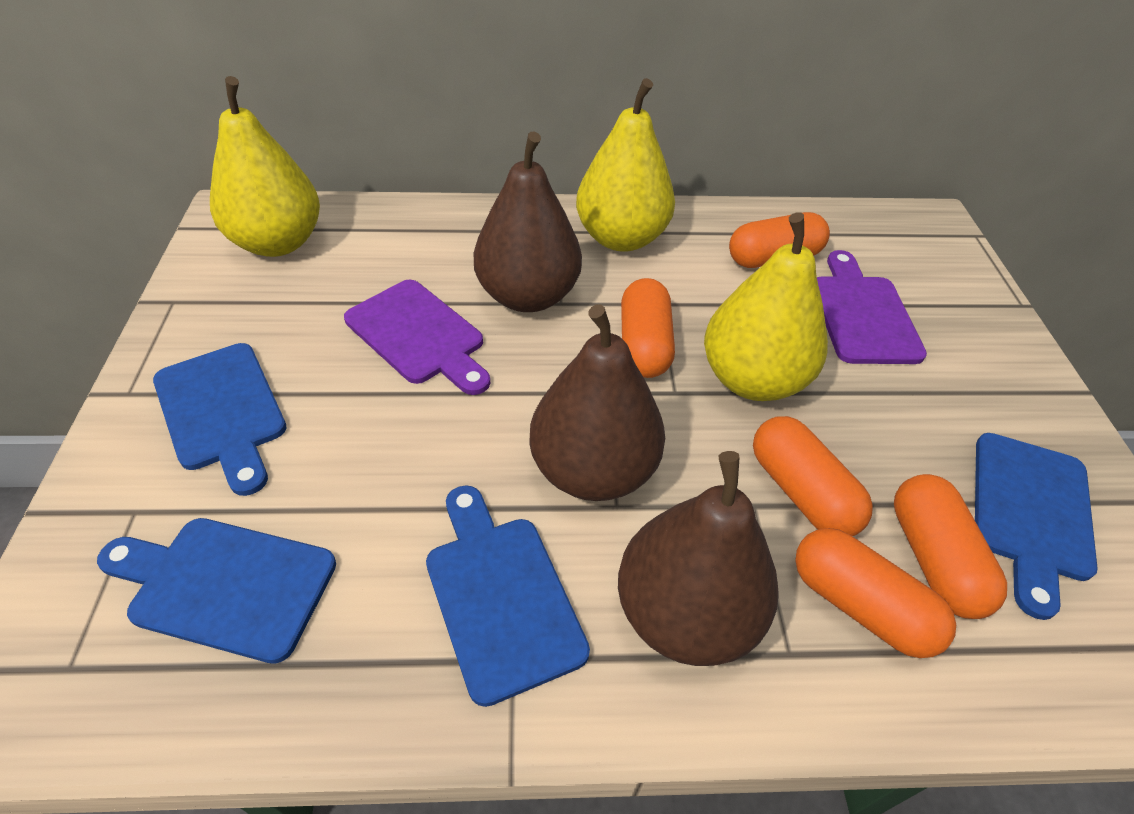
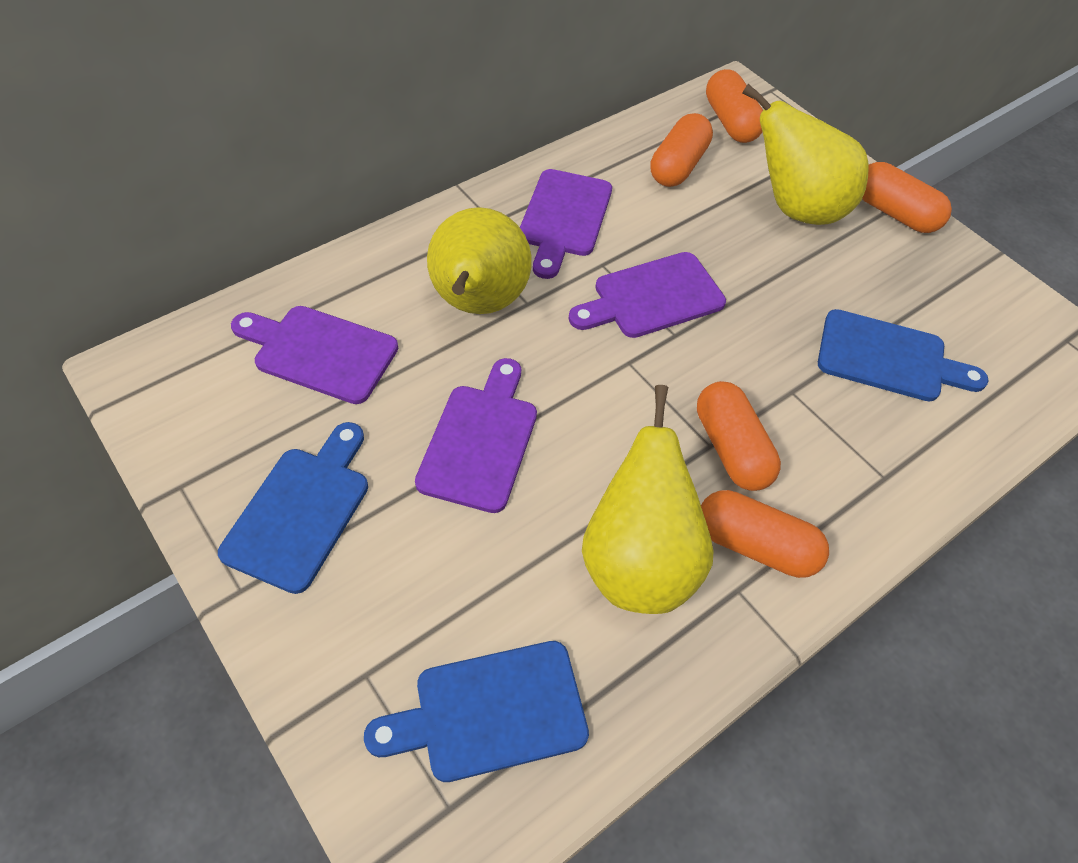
blue cutting board: 4 -> 3
brown pear: 3 -> 0
purple cutting board: 2 -> 4

